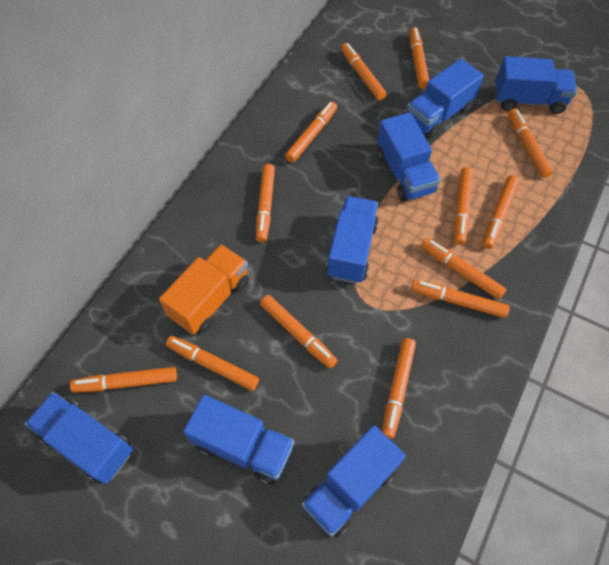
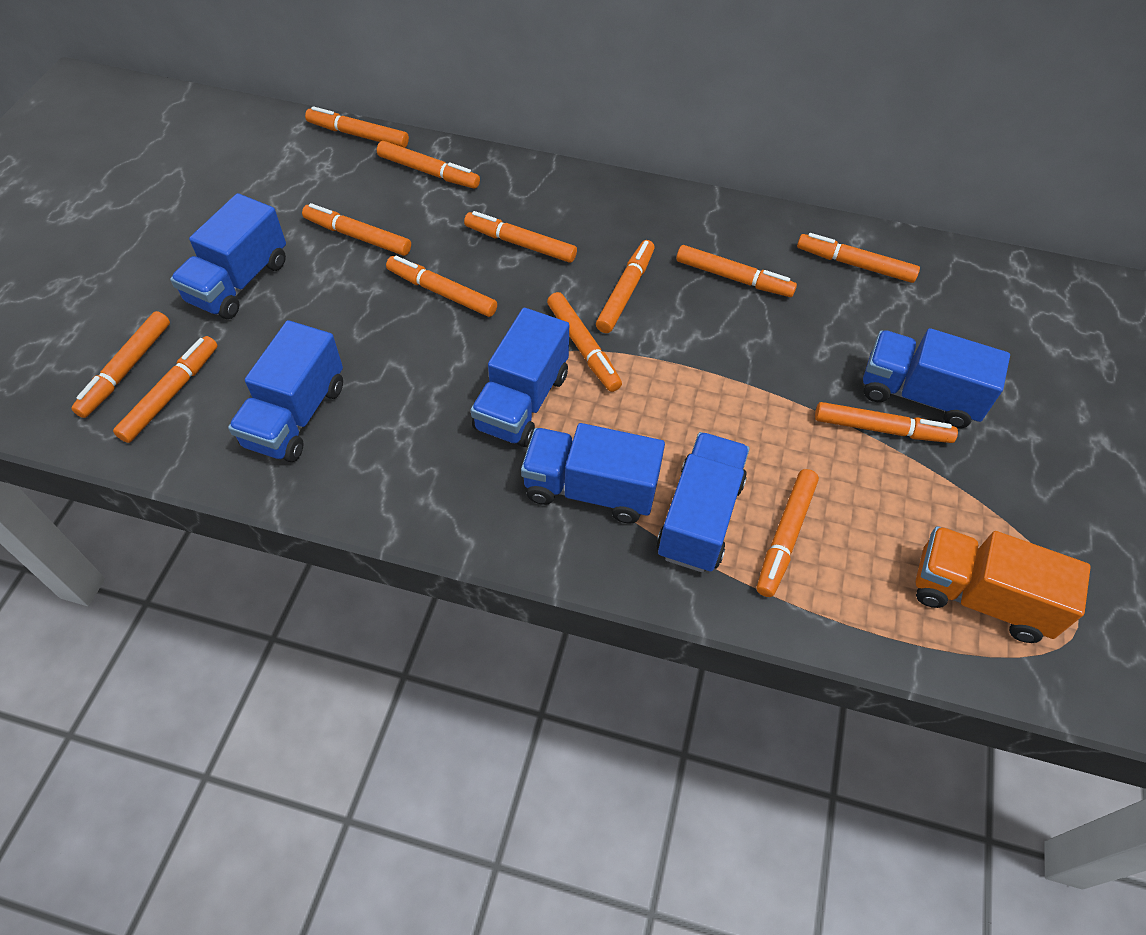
blue truck: 7 -> 6

